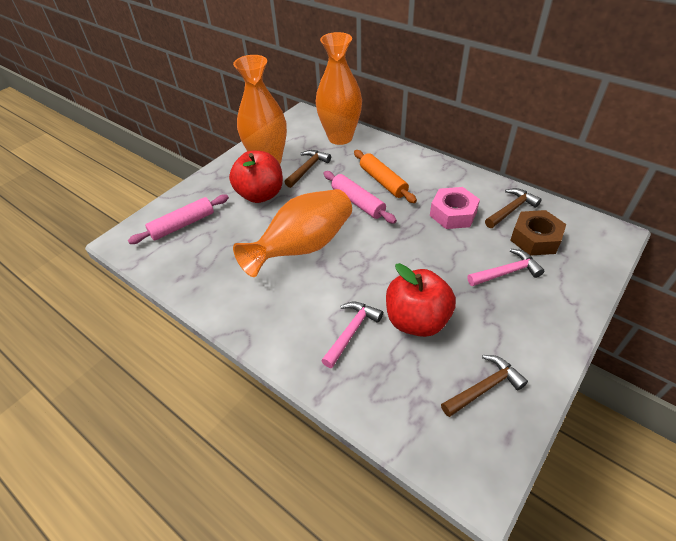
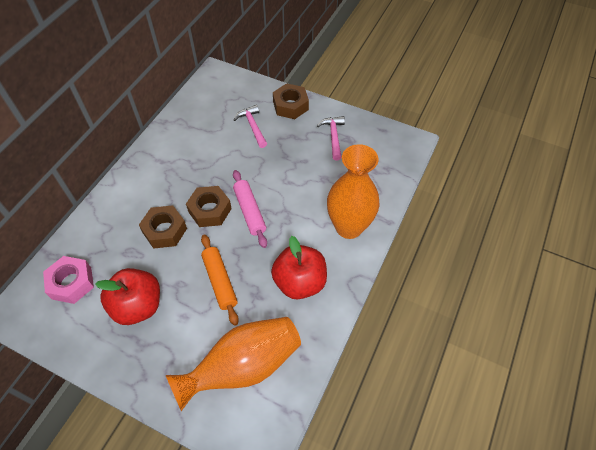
brown hammer: 3 -> 0
brown nut: 1 -> 3
orange vase: 3 -> 2
pink rolling pin: 2 -> 1

